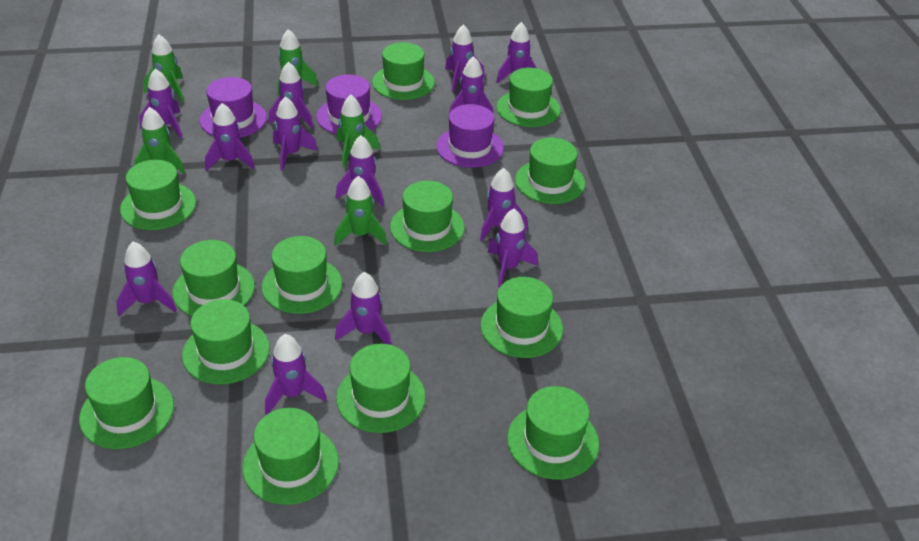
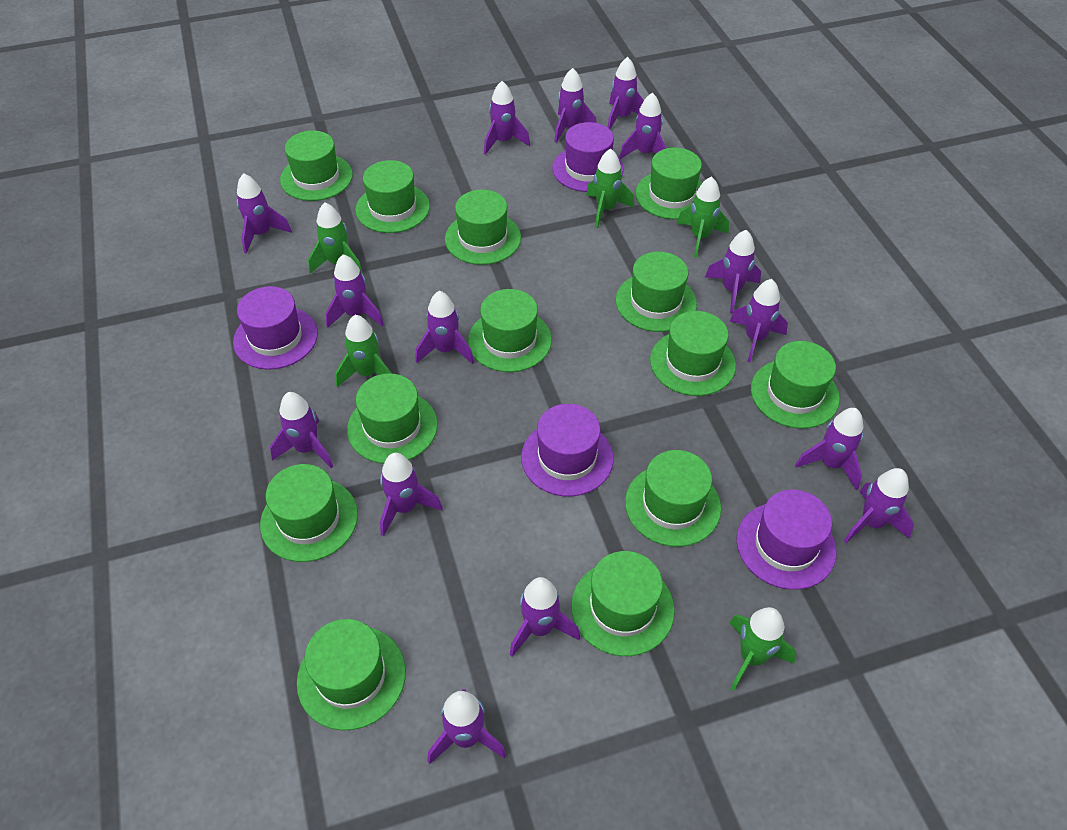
purple hat: 3 -> 4
purple rocket: 13 -> 15

